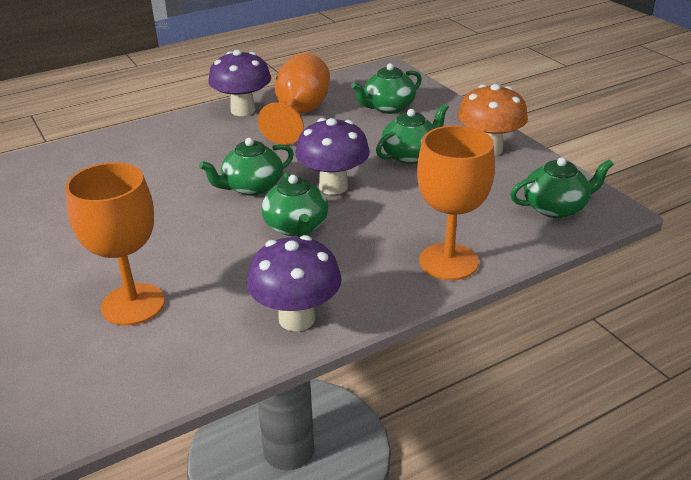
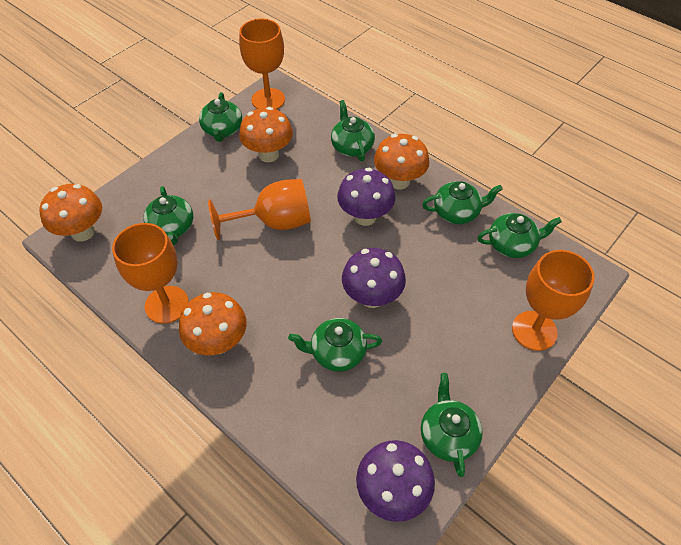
green teapot: 5 -> 7
orange goblet: 3 -> 4
orange mushroom: 1 -> 4

